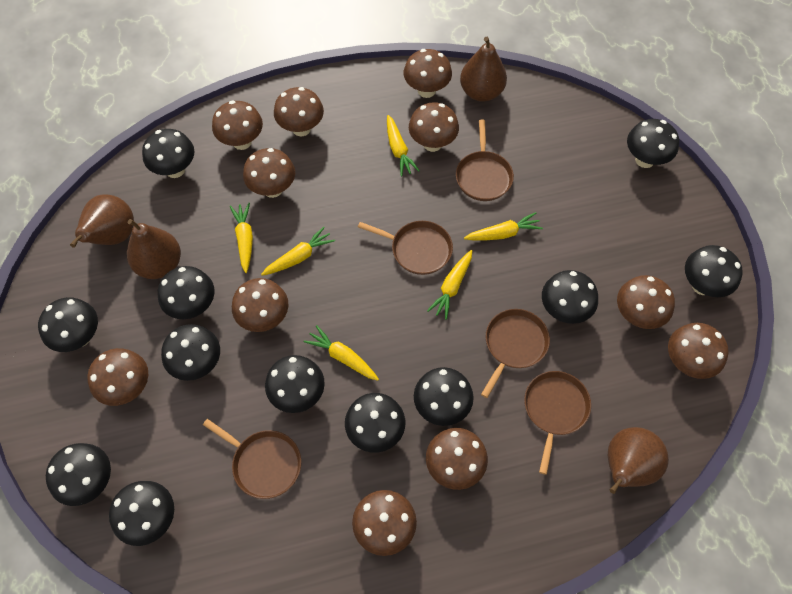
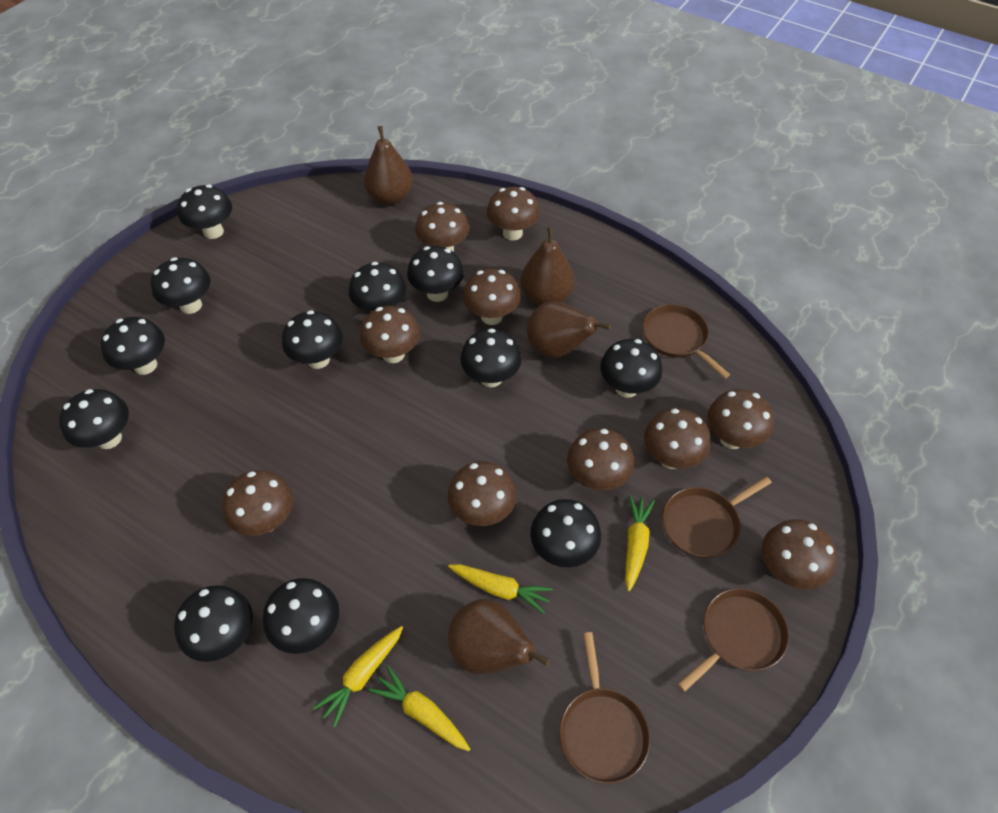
brown mushroom: 11 -> 10
brown pan: 5 -> 4
yellow carrot: 6 -> 4

